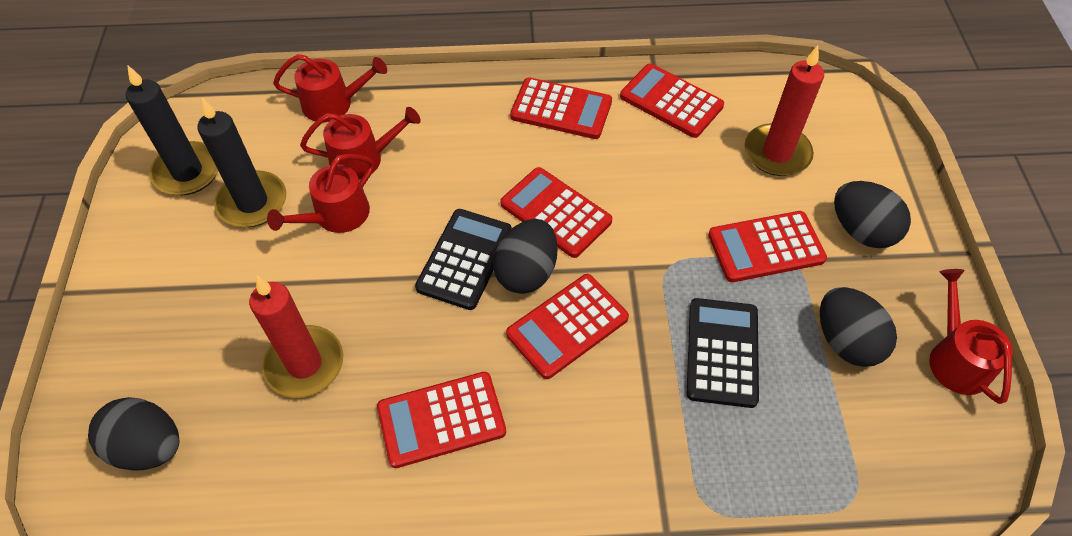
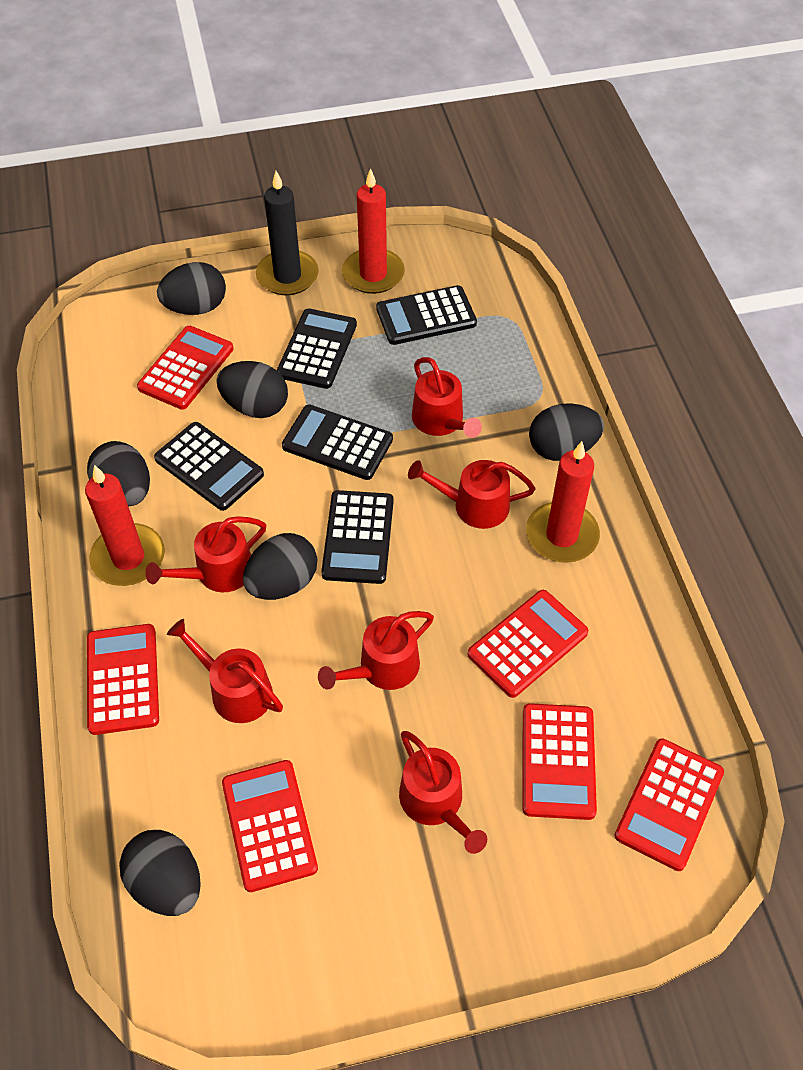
black calculator: 2 -> 5
black candle: 2 -> 1
black egg: 4 -> 6
red candle: 2 -> 3
red watering can: 4 -> 6

